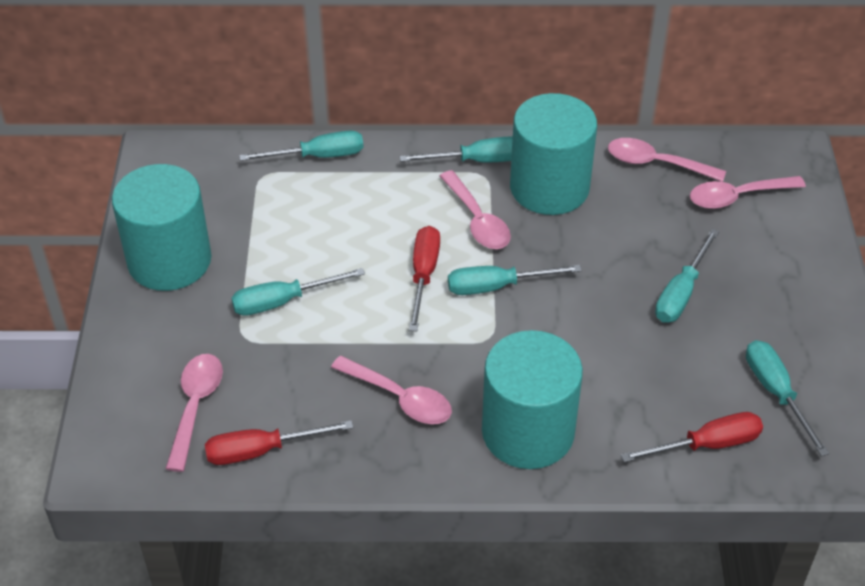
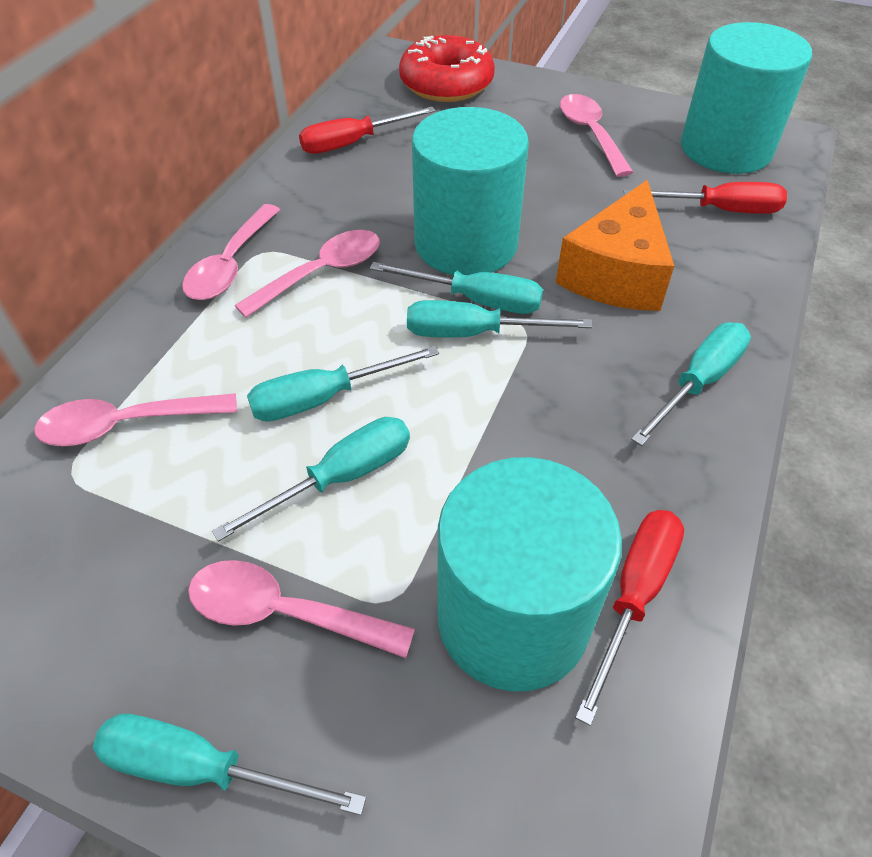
orange cheese: 0 -> 1
red donut: 0 -> 1

